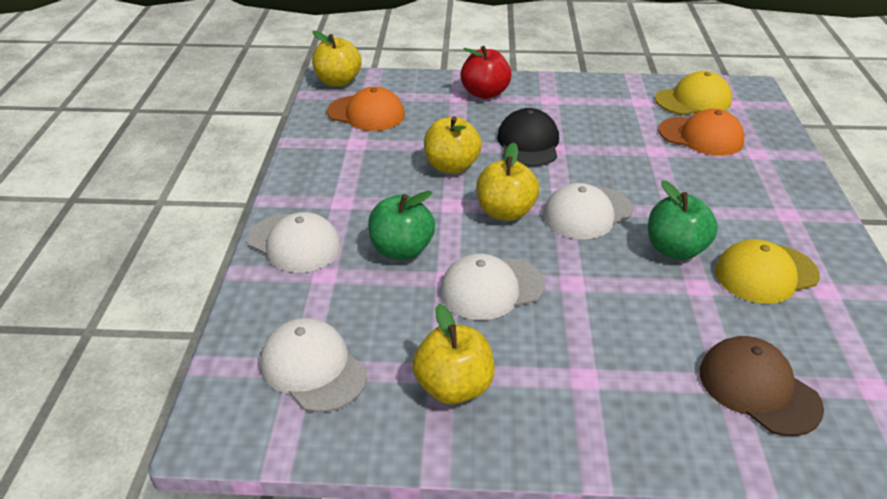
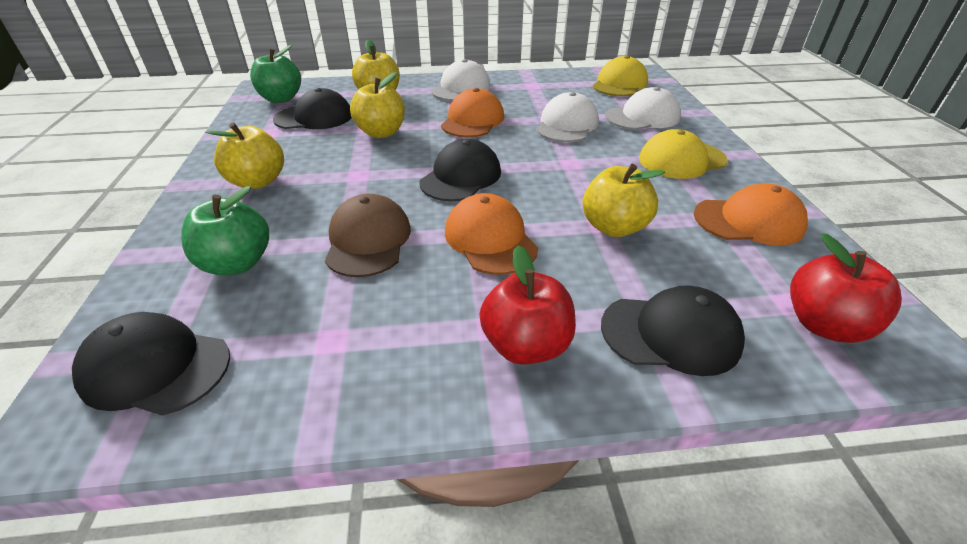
black cap: 1 -> 4
orange cap: 2 -> 3
red apple: 1 -> 2
white cap: 4 -> 3

